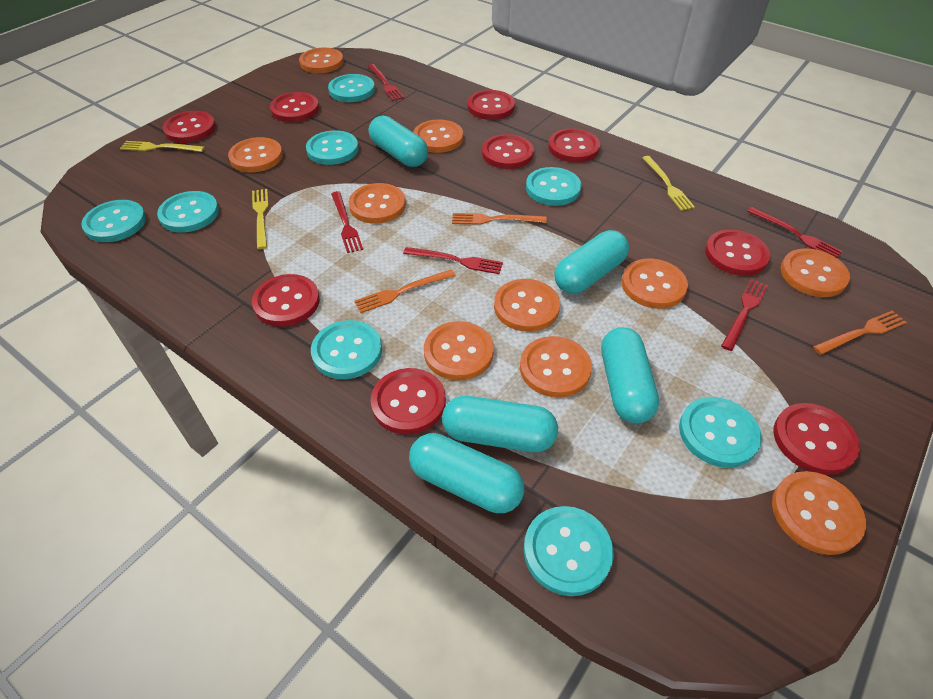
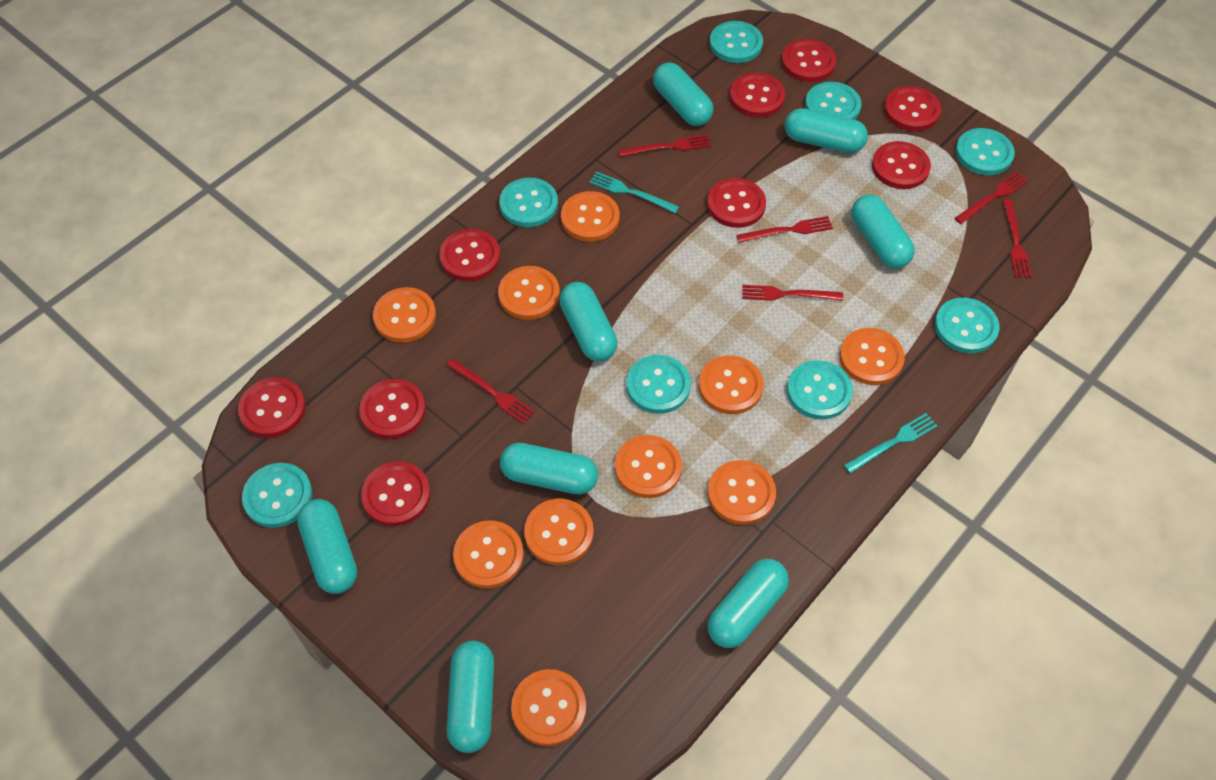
orange fork: 3 -> 0
red fork: 5 -> 6
turquoise capsule: 5 -> 8
turquoise fork: 0 -> 2
yellow fork: 3 -> 0

